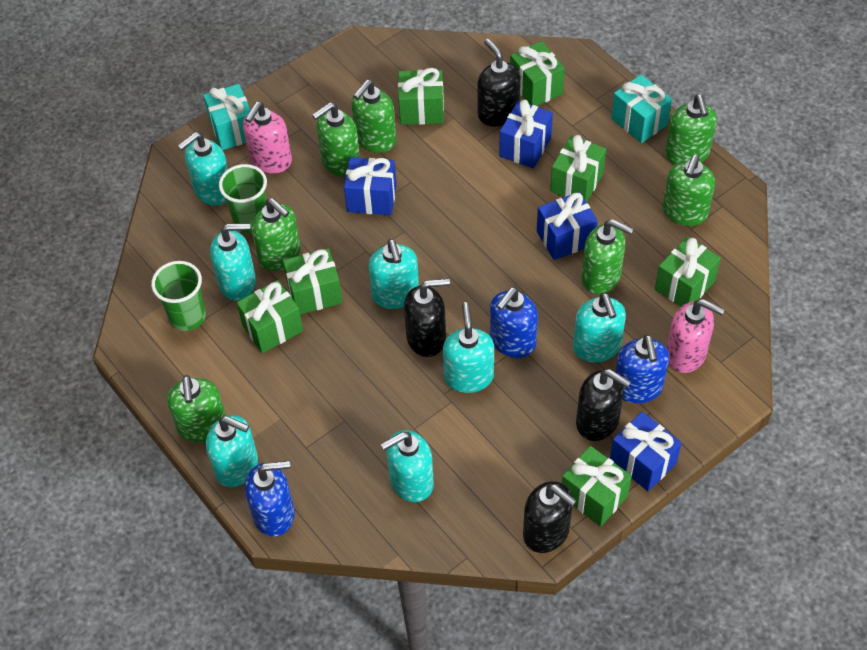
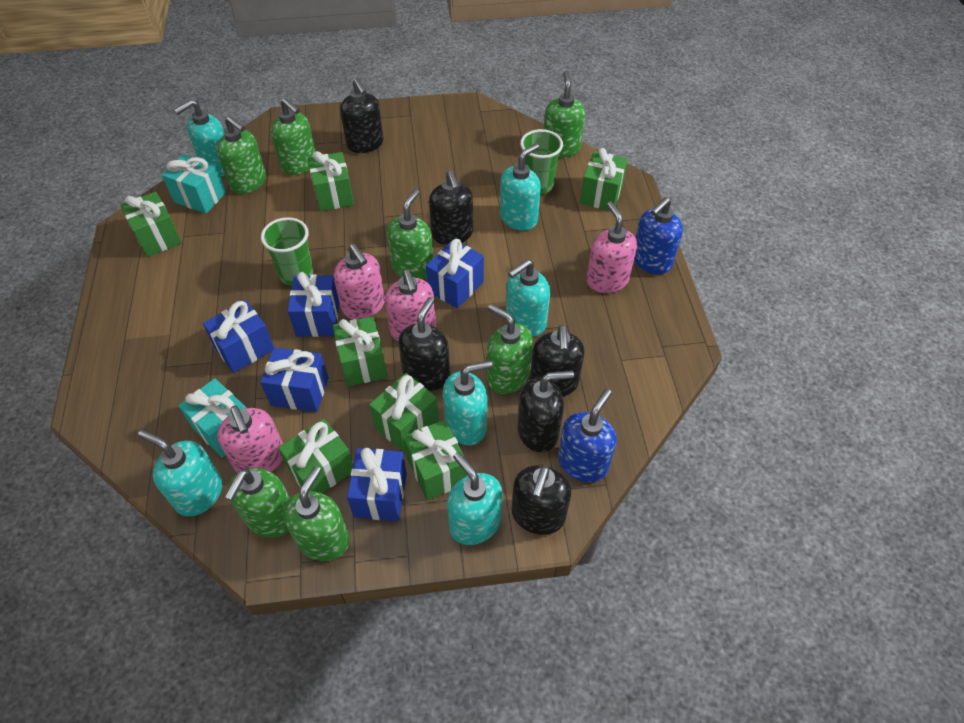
black soap dispenser: 4 -> 6
blue gift: 4 -> 5
blue soap dispenser: 3 -> 2
pink soap dispenser: 2 -> 4
turquoise soap dispenser: 7 -> 6

